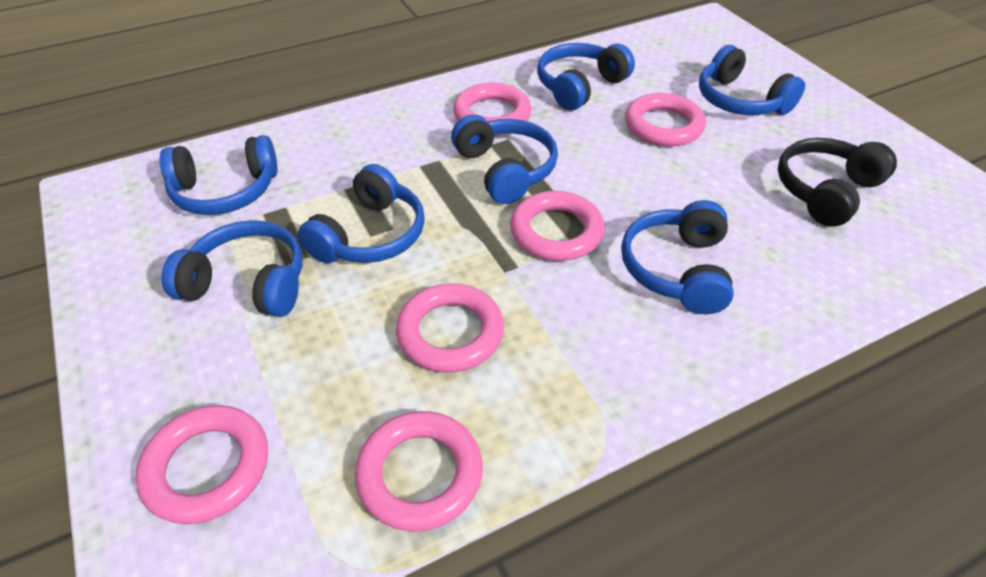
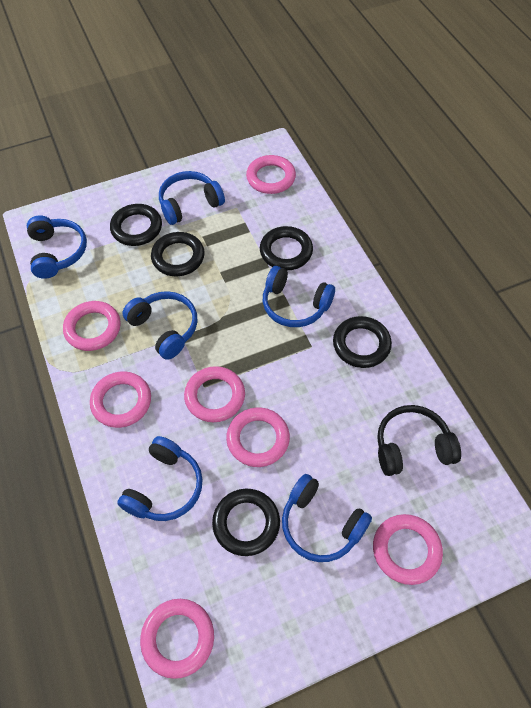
black ring: 0 -> 5
blue headphones: 7 -> 6
pink ring: 6 -> 7

